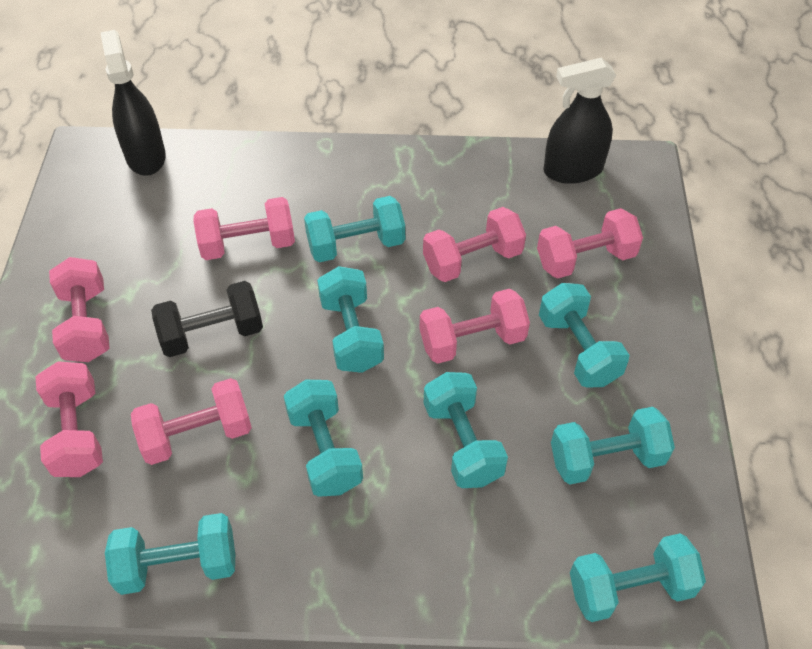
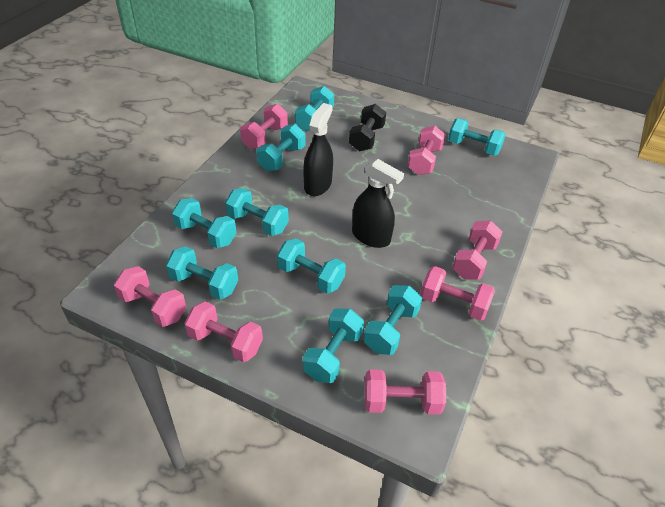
turquoise dumbbell: 8 -> 9

